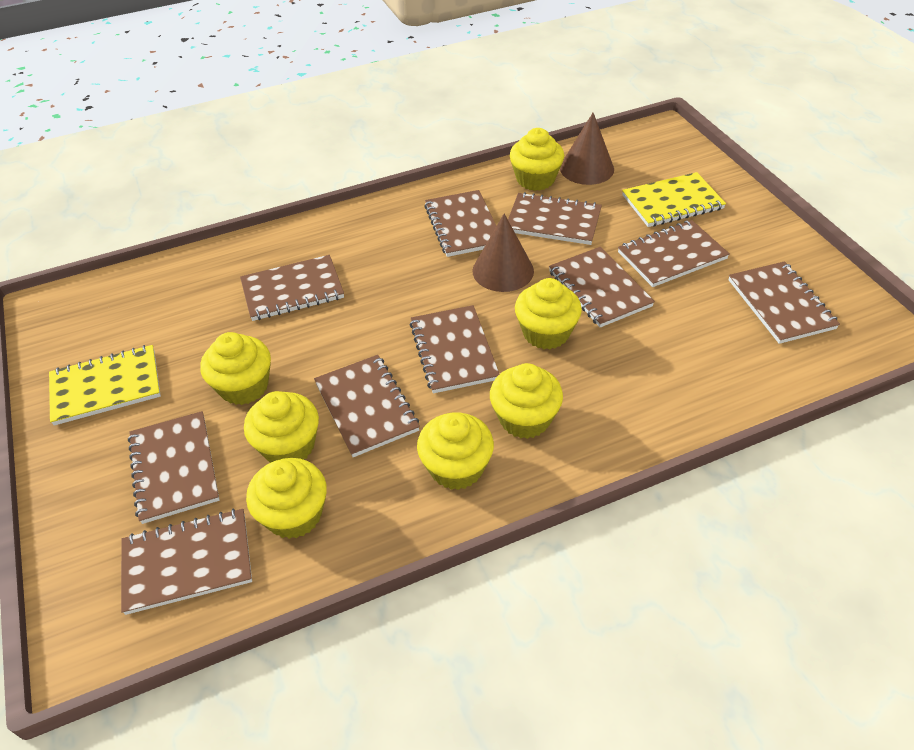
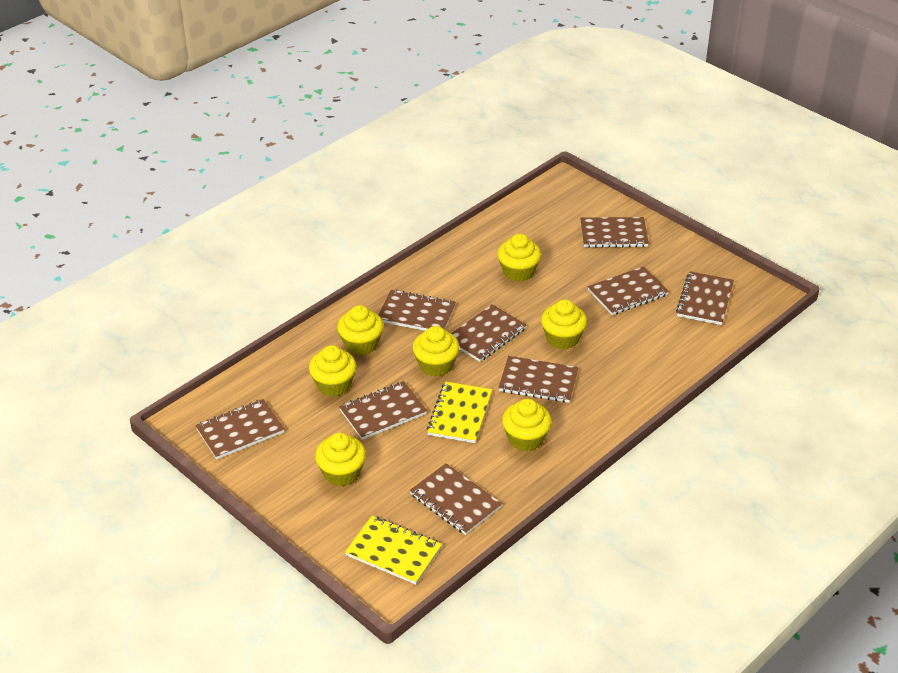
brown cone: 2 -> 0
brown notebook: 10 -> 9

